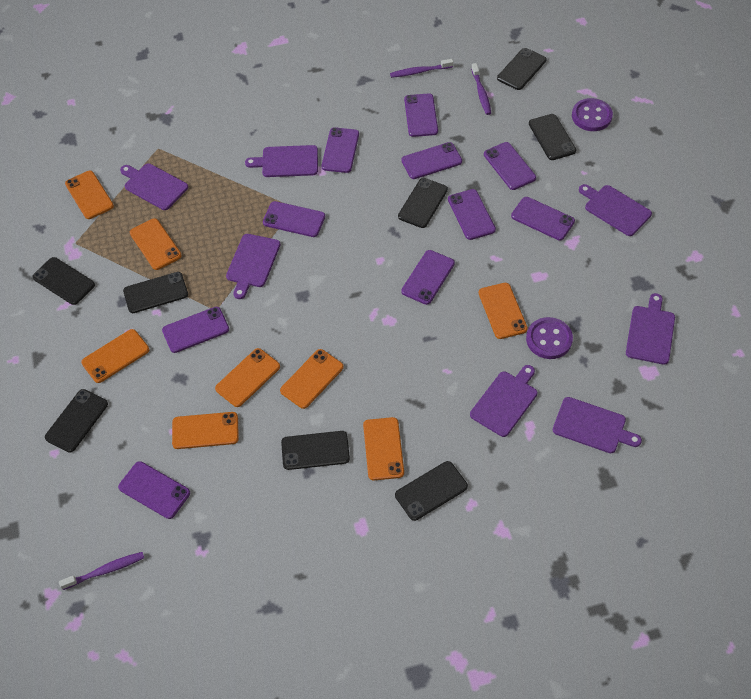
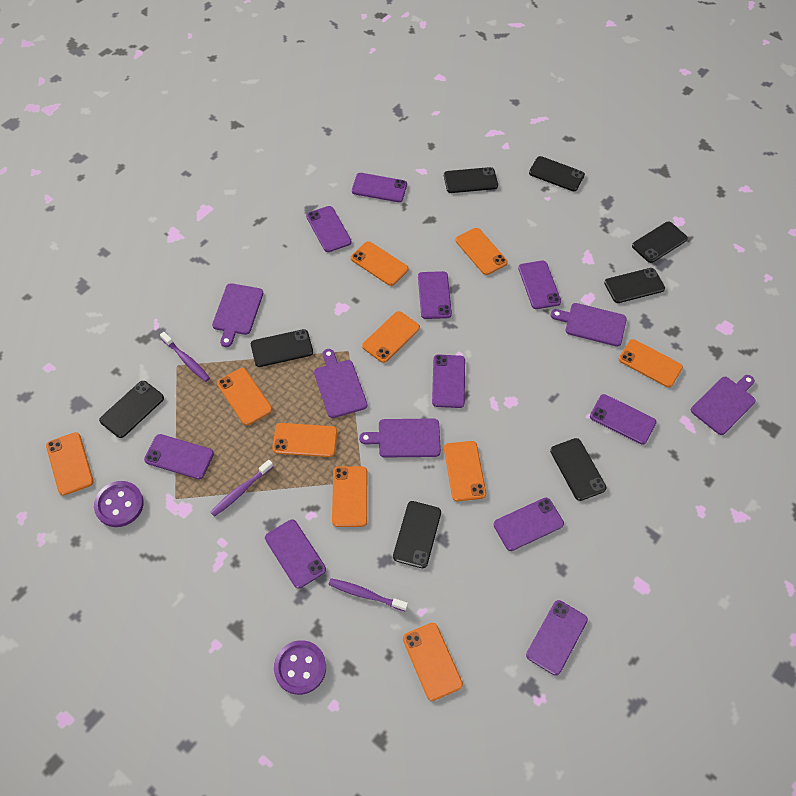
orange phone: 8 -> 10
purple cutting board: 7 -> 5

